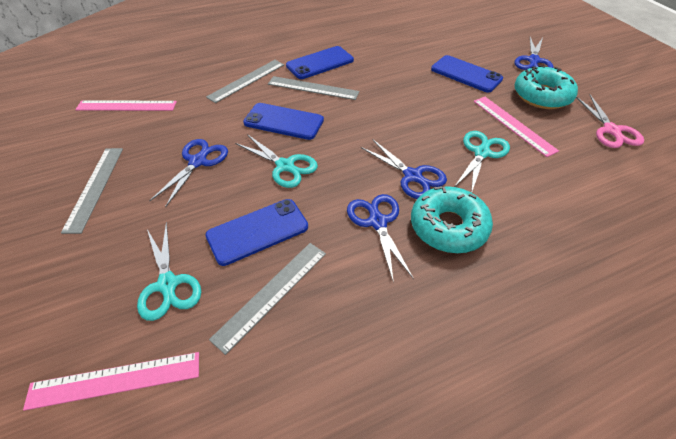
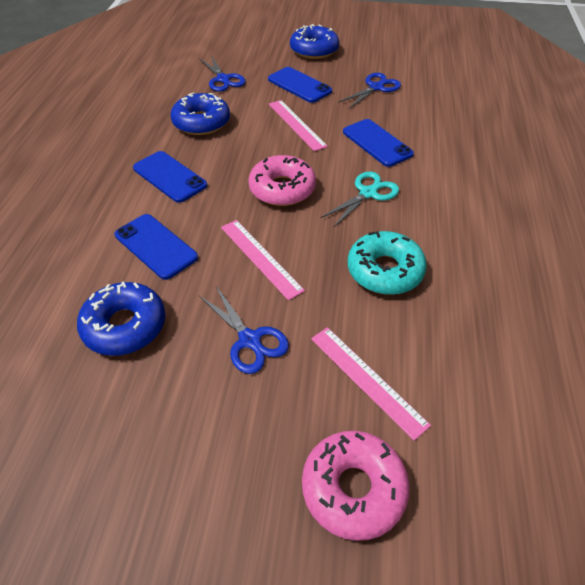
blue donut: 0 -> 3
blue scissors: 4 -> 3
grey ruler: 4 -> 0
pink donut: 0 -> 2
pink scissors: 1 -> 0
turquoise donut: 2 -> 1
turquoise scissors: 3 -> 1

